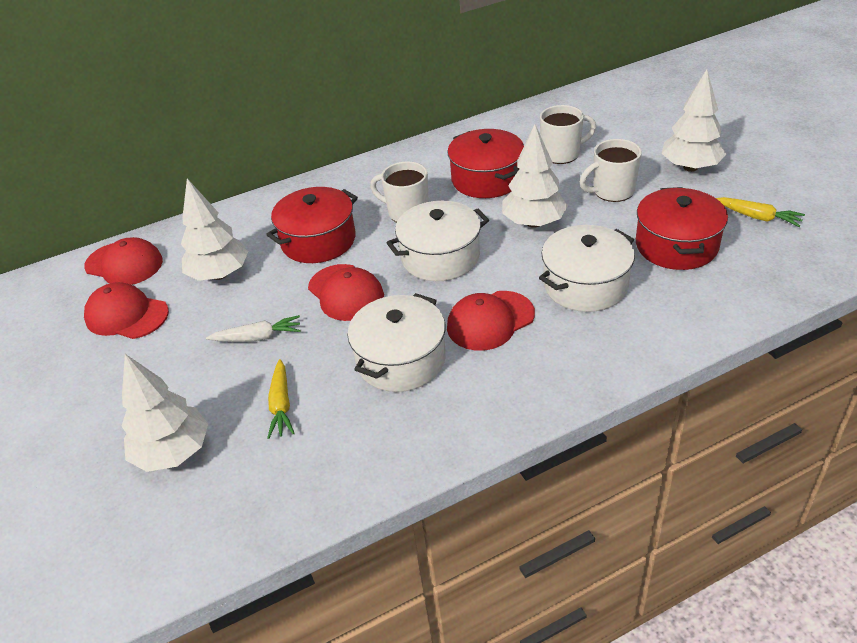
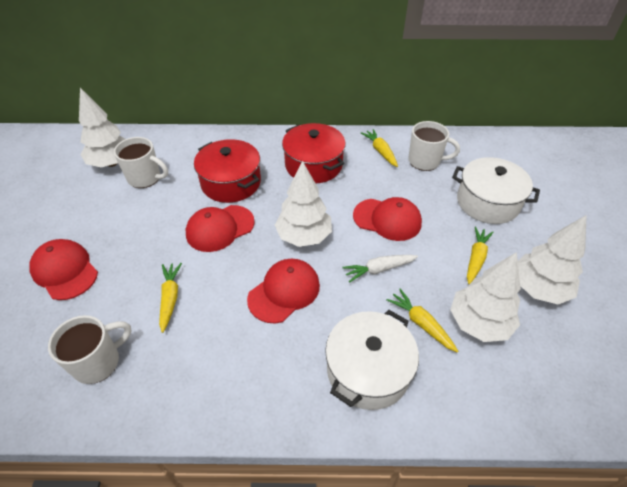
red pot: 3 -> 2
white pot: 3 -> 2
yellow carrot: 2 -> 4

